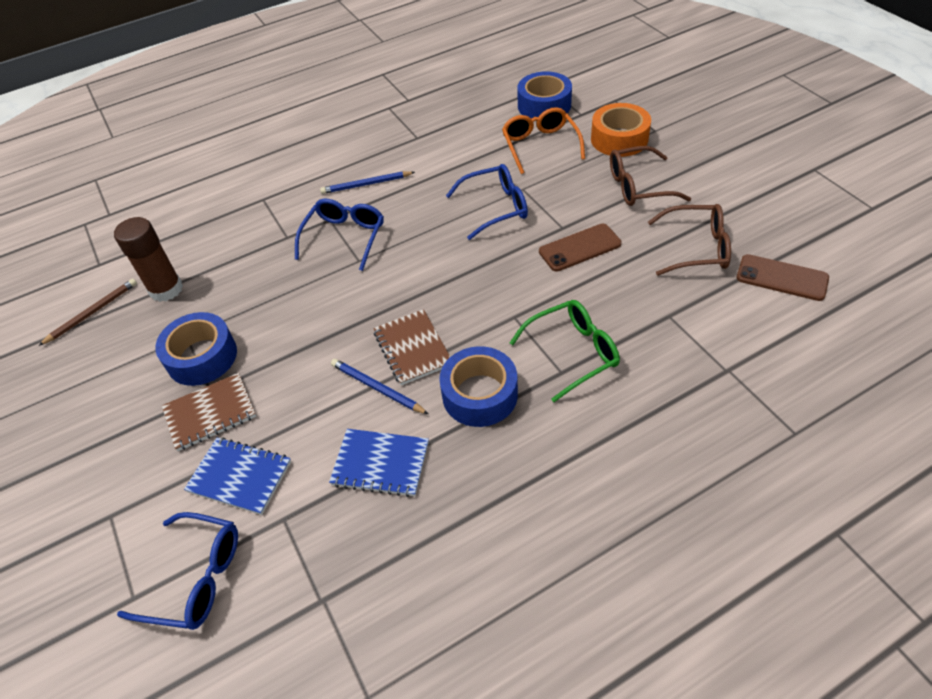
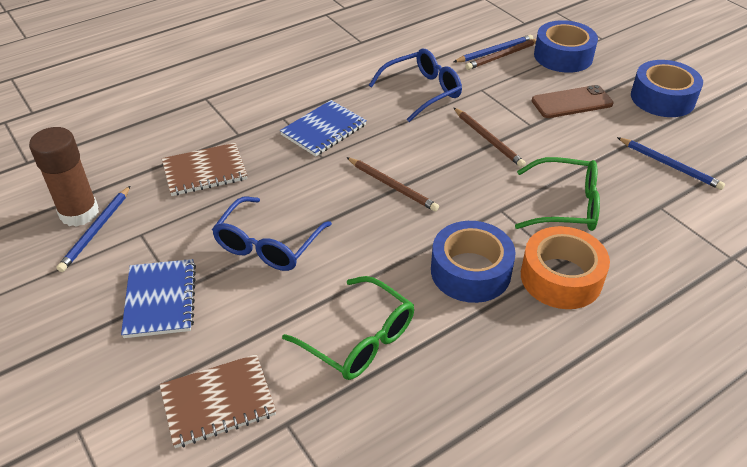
blue glasses: 3 -> 2
blue pencil: 2 -> 3
brown glasses: 2 -> 0
brown pencil: 1 -> 3
brown phone: 2 -> 1
green glasses: 1 -> 2
orange glasses: 1 -> 0

